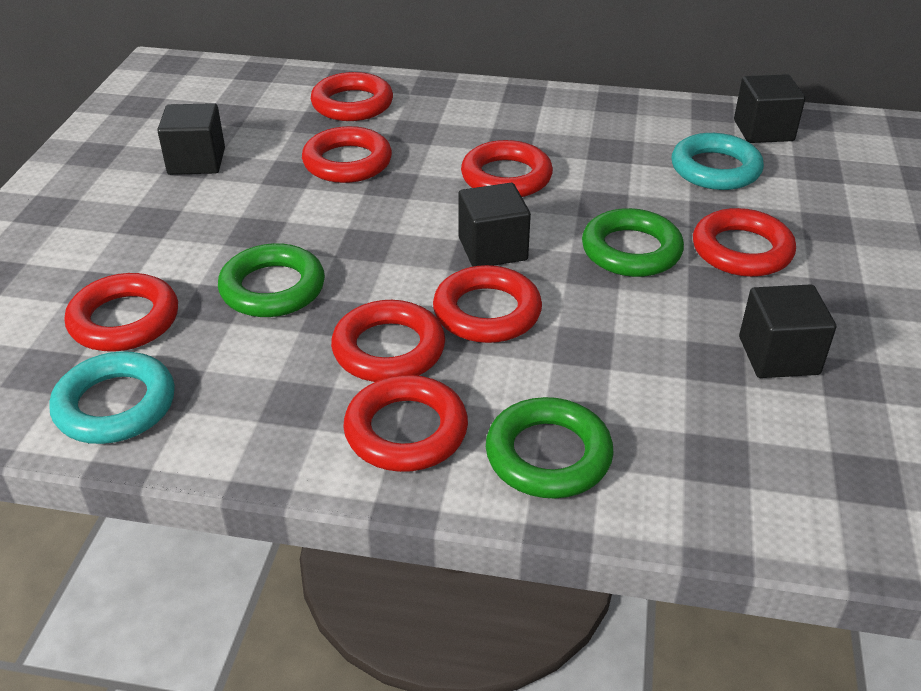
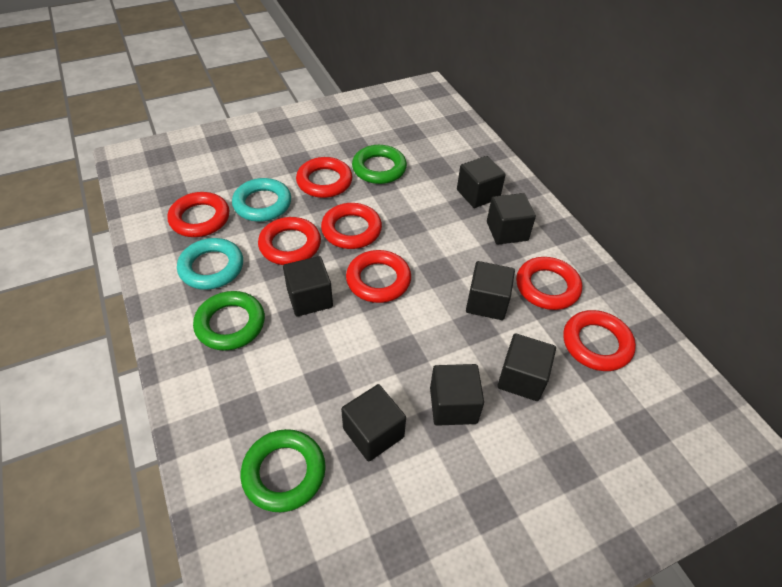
black cube: 4 -> 7
red ring: 8 -> 7

